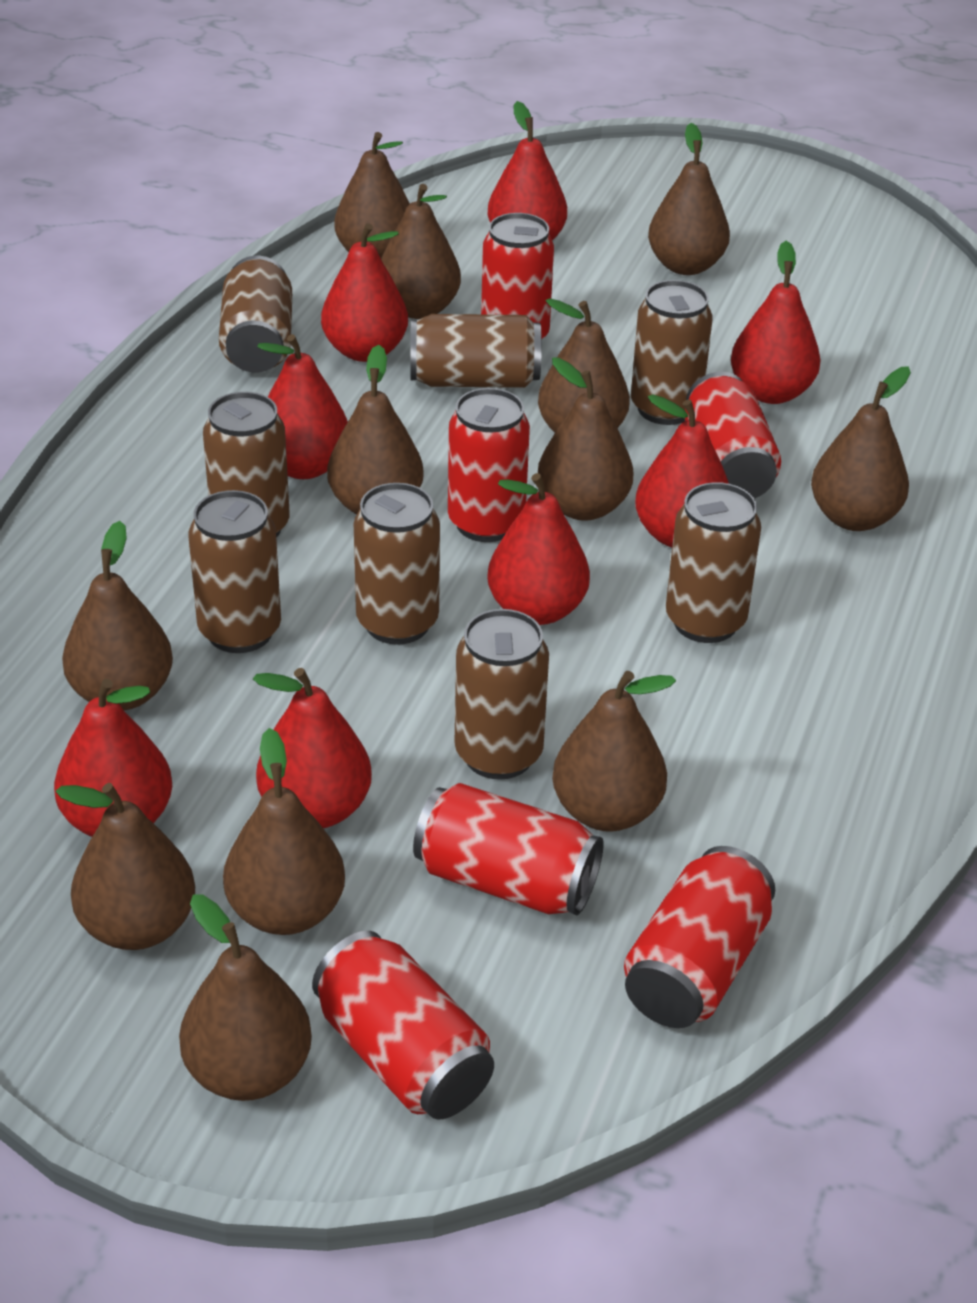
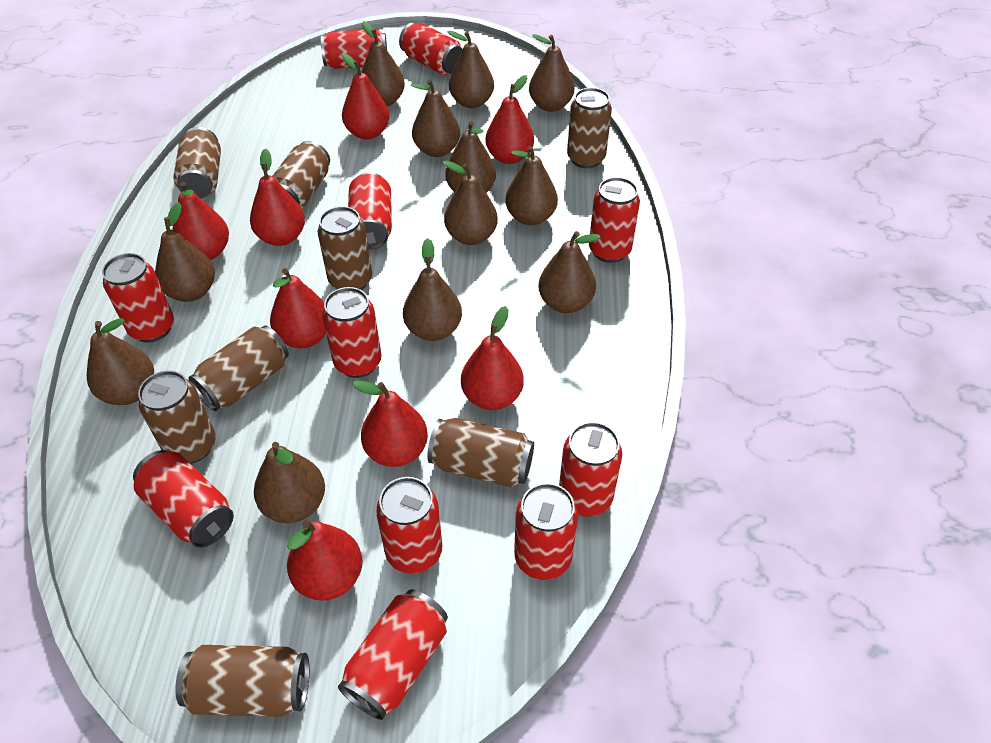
red can: 6 -> 11

